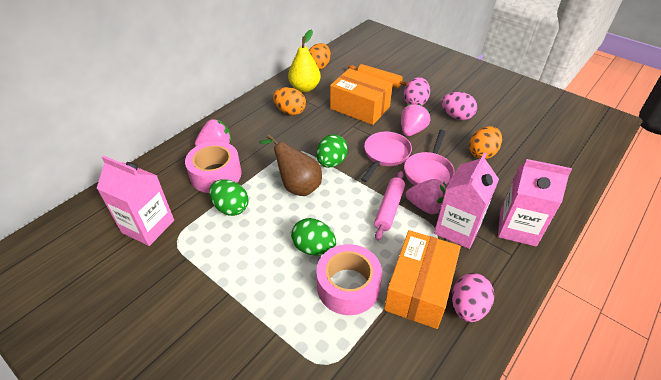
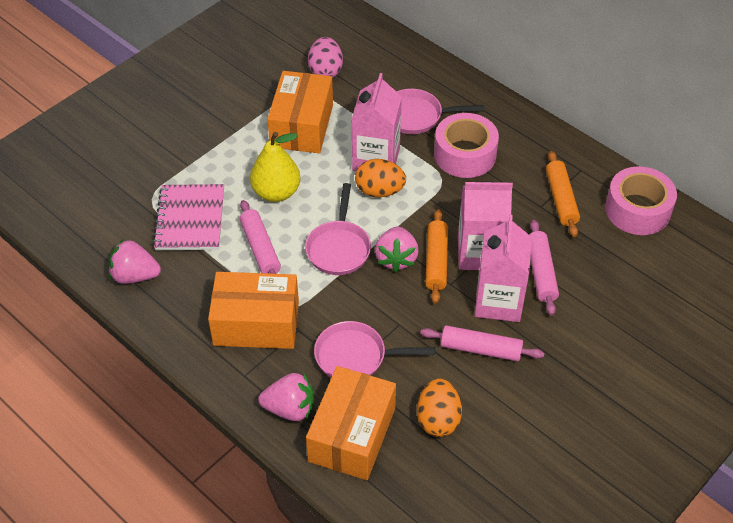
brown pear: 1 -> 0
green egg: 3 -> 0
orange box: 2 -> 3
orange egg: 3 -> 2
orange rolling pin: 1 -> 2
pink egg: 3 -> 1
pink notebook: 0 -> 1
pink pan: 2 -> 3
pink rolling pin: 1 -> 3

